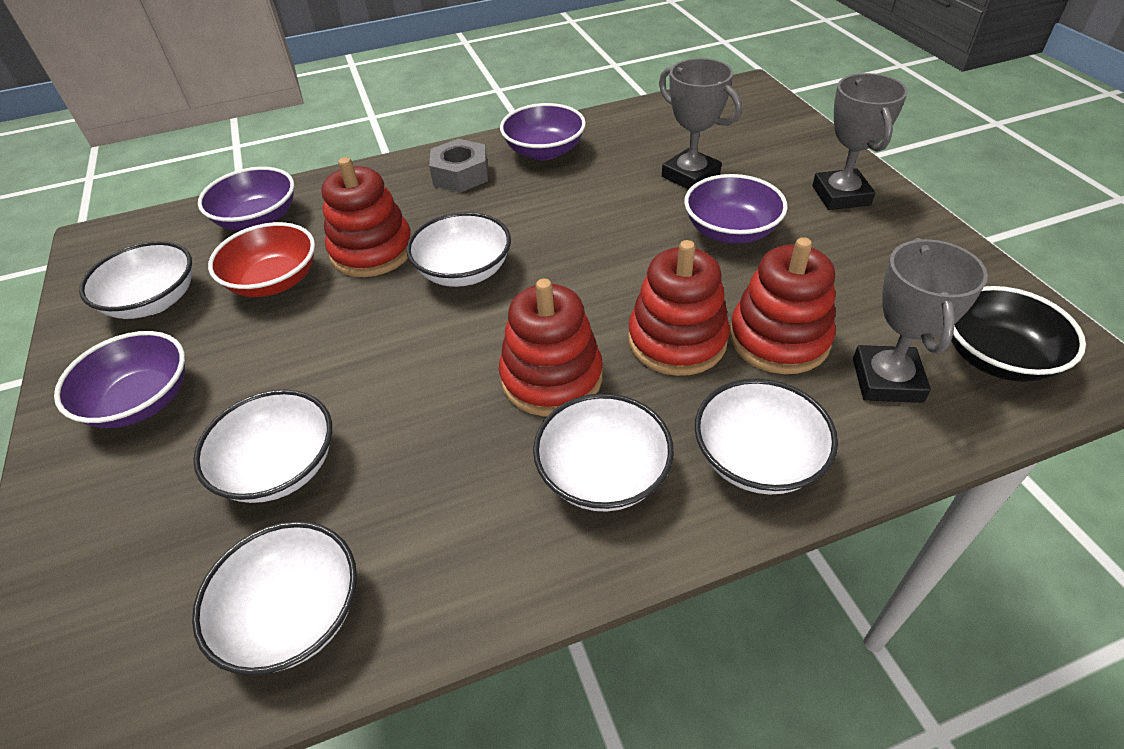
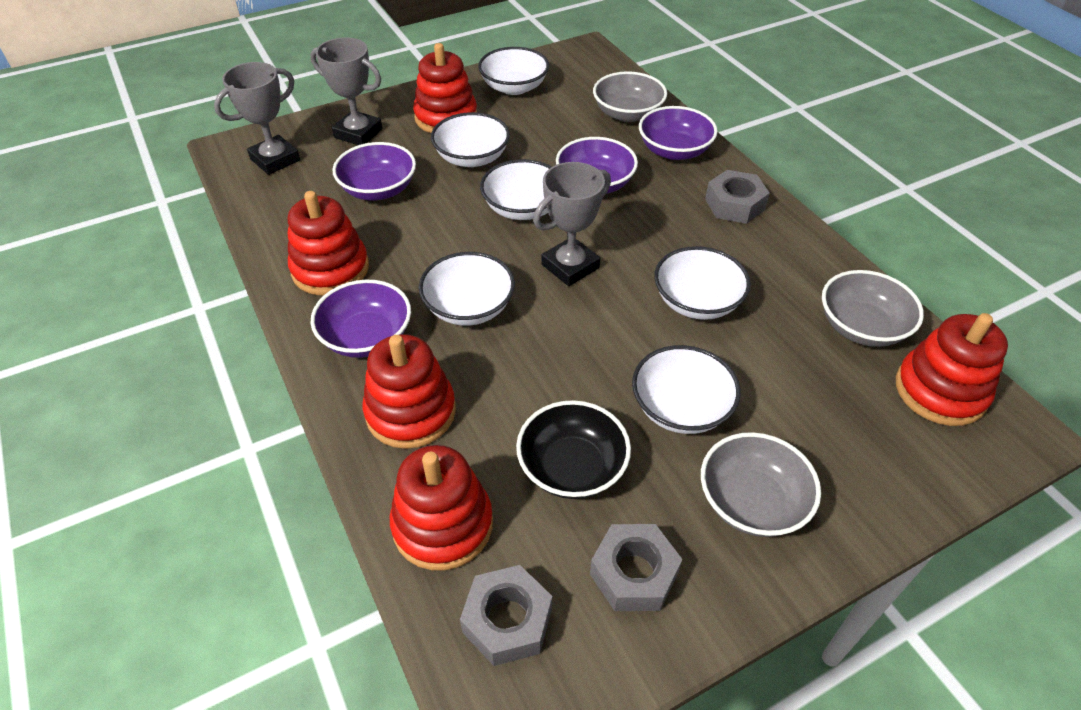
grey bowl: 0 -> 3
grey nut: 1 -> 3
red bowl: 1 -> 0
red stacking toy: 4 -> 5

